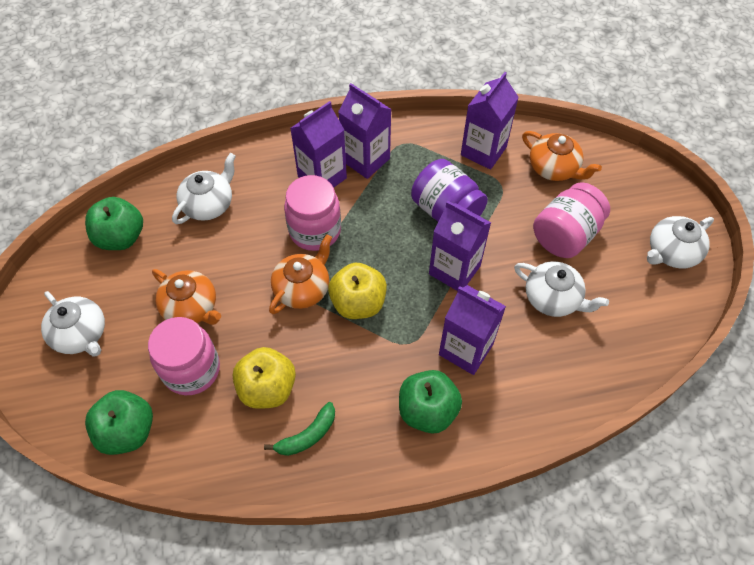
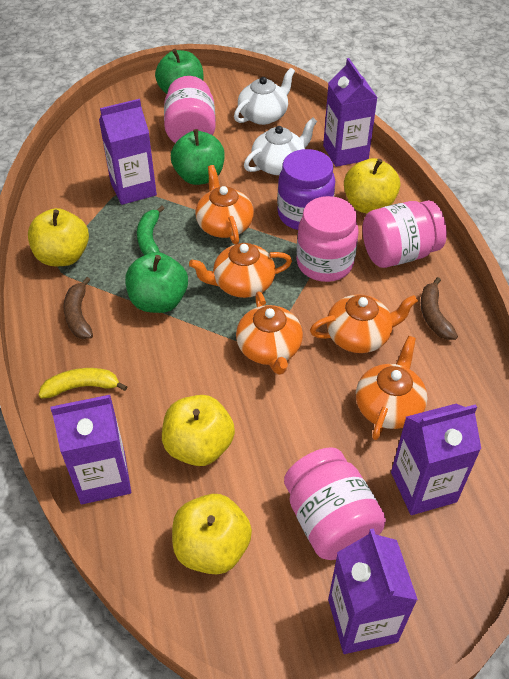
brown banana: 0 -> 2
orange teapot: 3 -> 5
pink jar: 3 -> 4
white teapot: 4 -> 2
yellow apple: 2 -> 4
yellow banana: 0 -> 1

